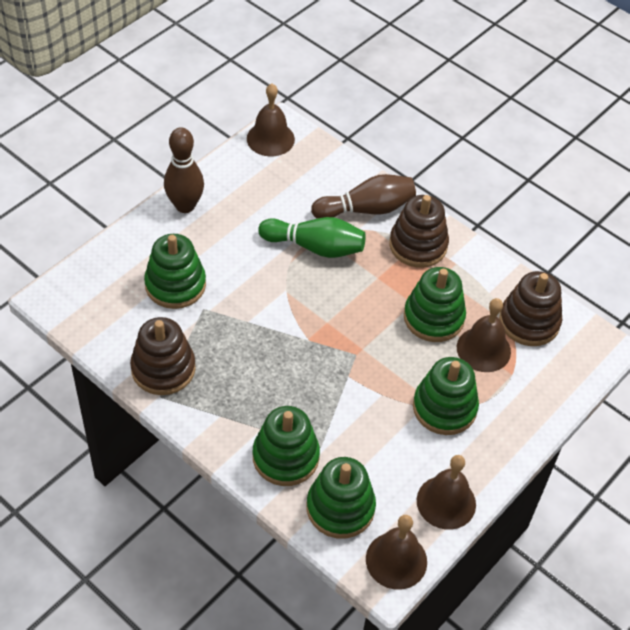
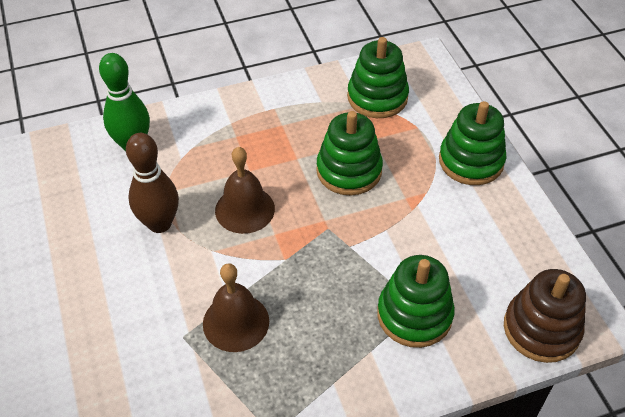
brown bell: 4 -> 2
brown bowling pin: 2 -> 1
brown stacking toy: 3 -> 1
green stacking toy: 5 -> 4

